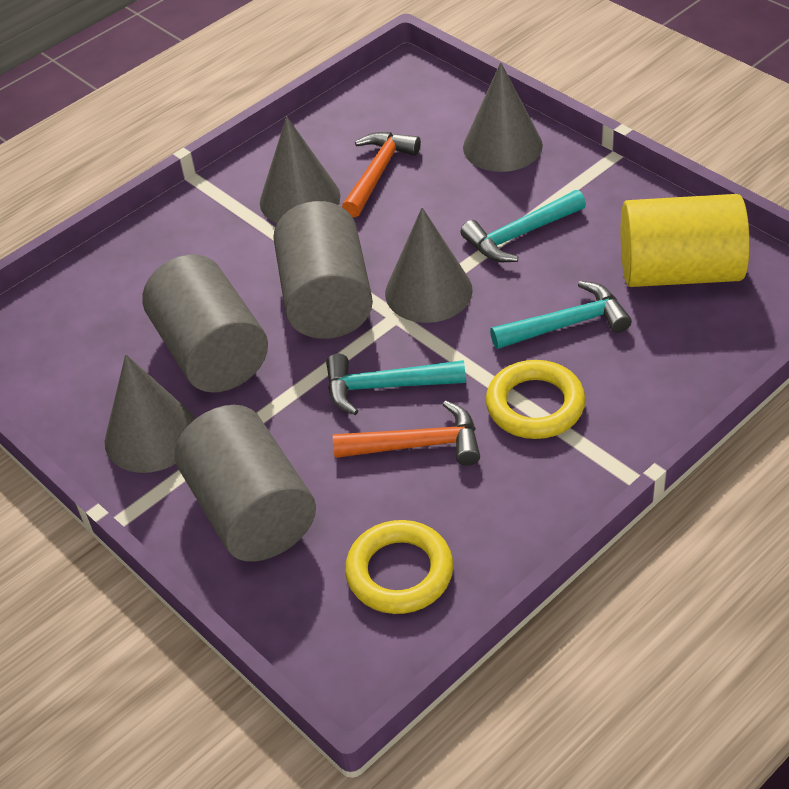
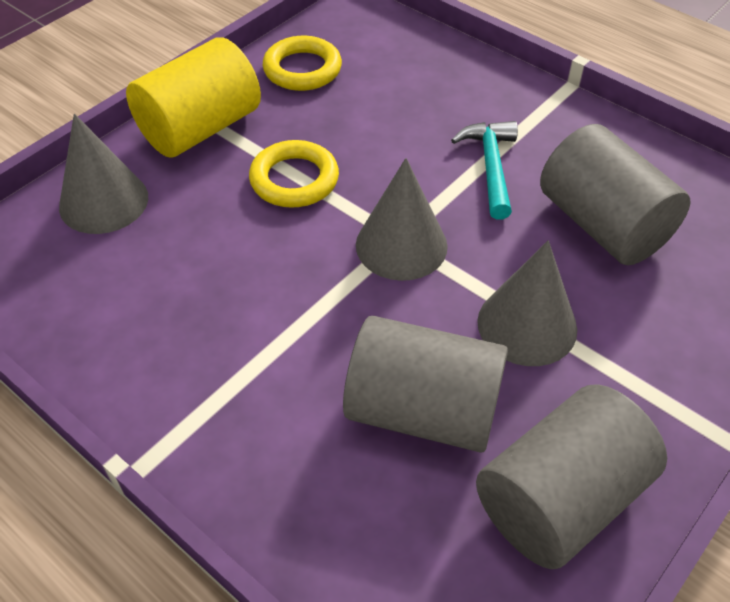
grey cone: 4 -> 3
orange hammer: 2 -> 0
turquoise hammer: 3 -> 1

